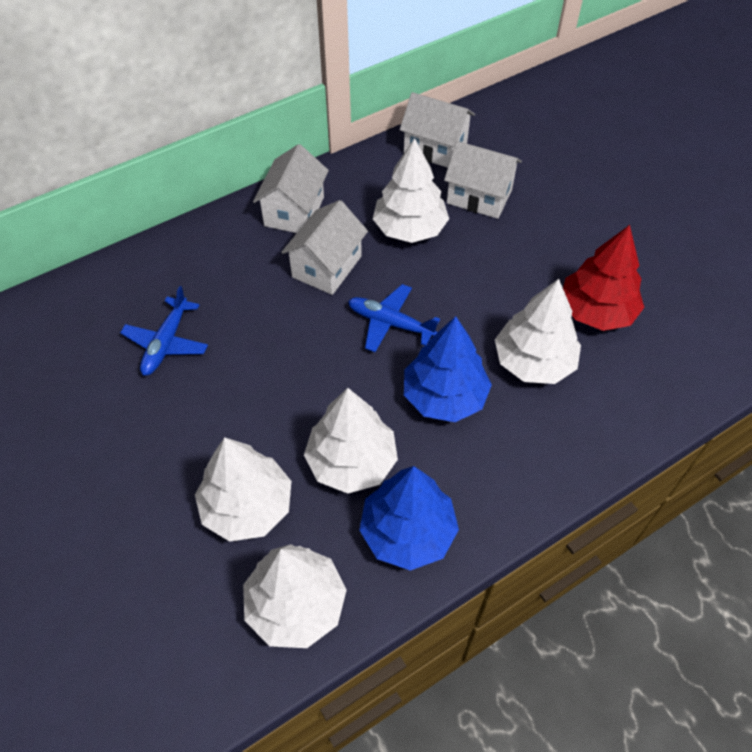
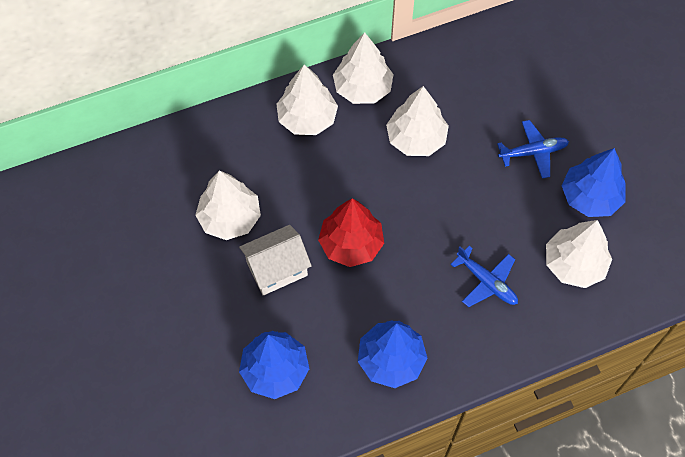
blue tree: 2 -> 3
white house: 4 -> 1

